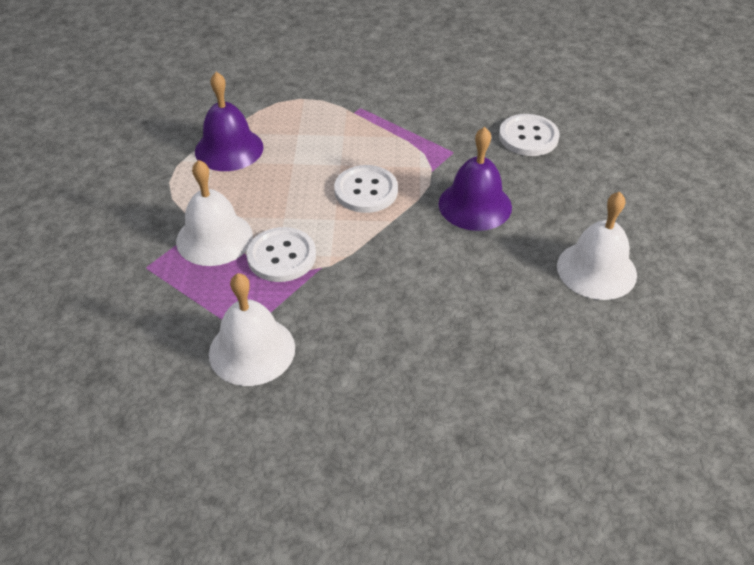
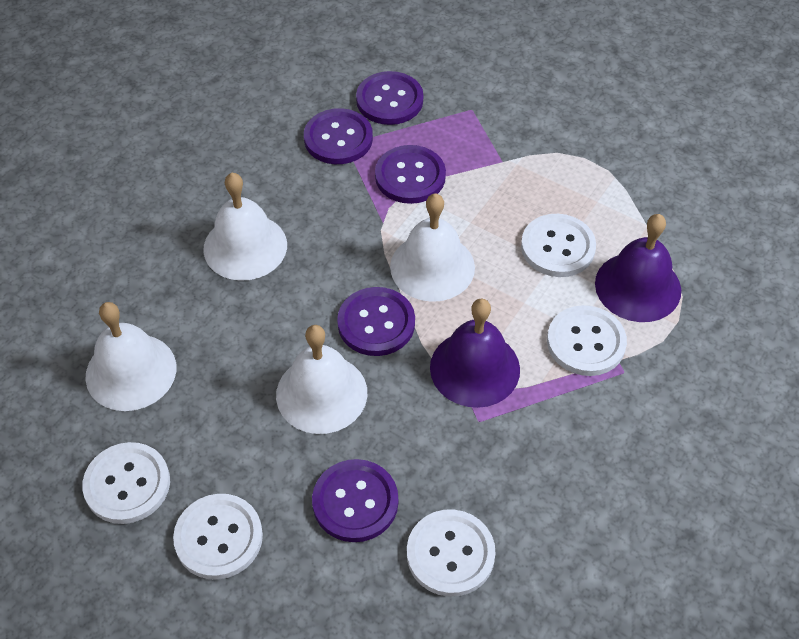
purple button: 0 -> 5
white bell: 3 -> 4
white button: 3 -> 5

